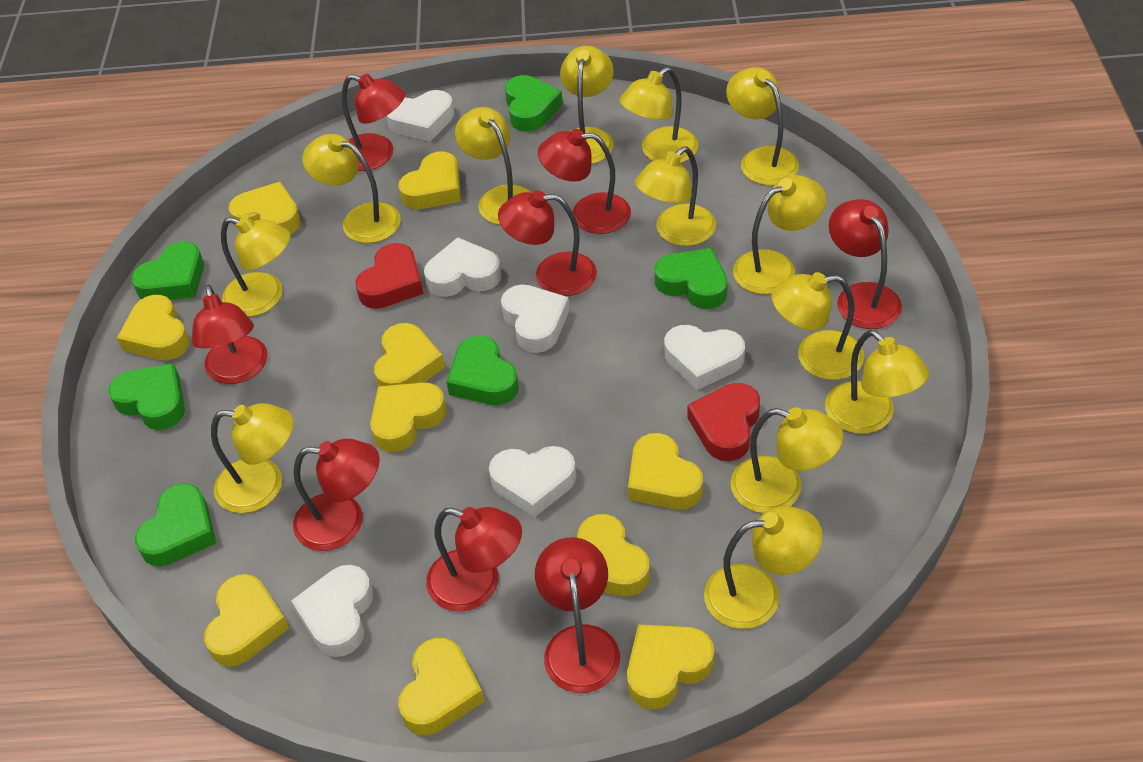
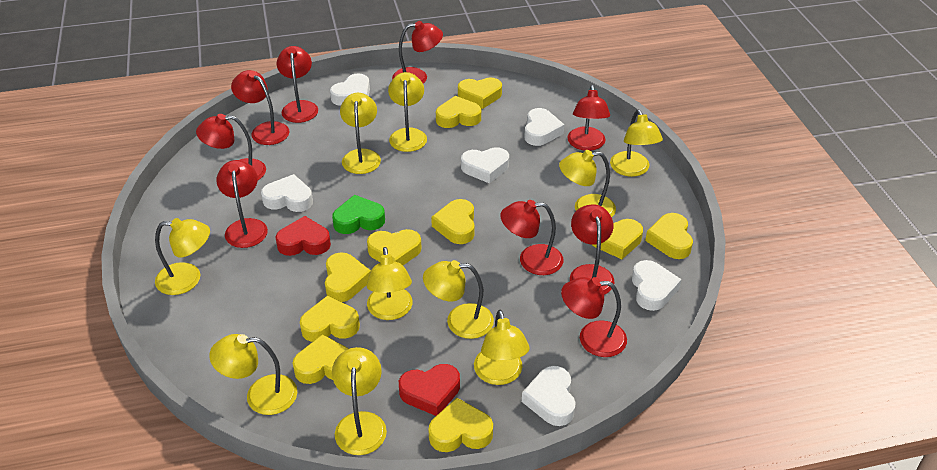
green heart: 6 -> 1
red lamp: 8 -> 9
yellow lamp: 13 -> 10

